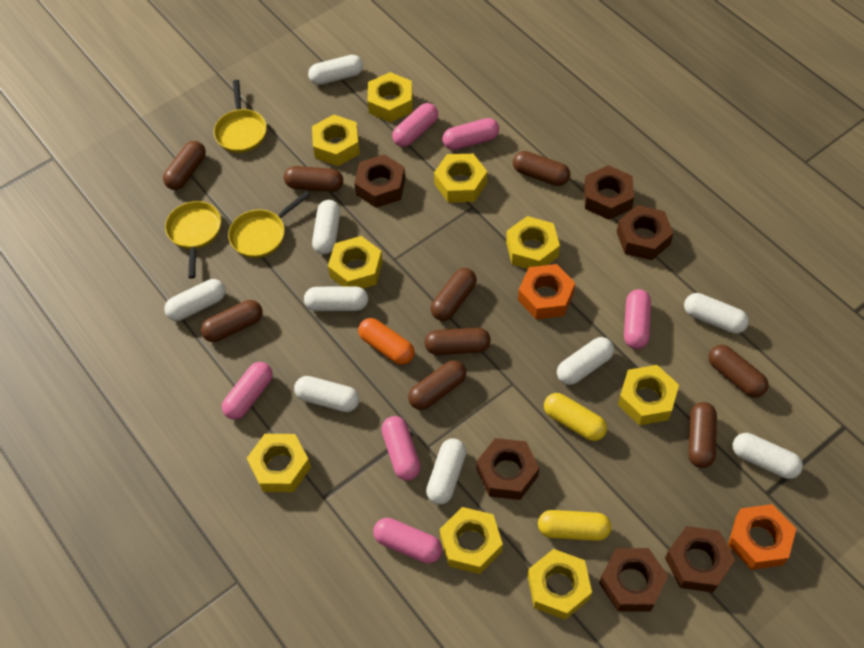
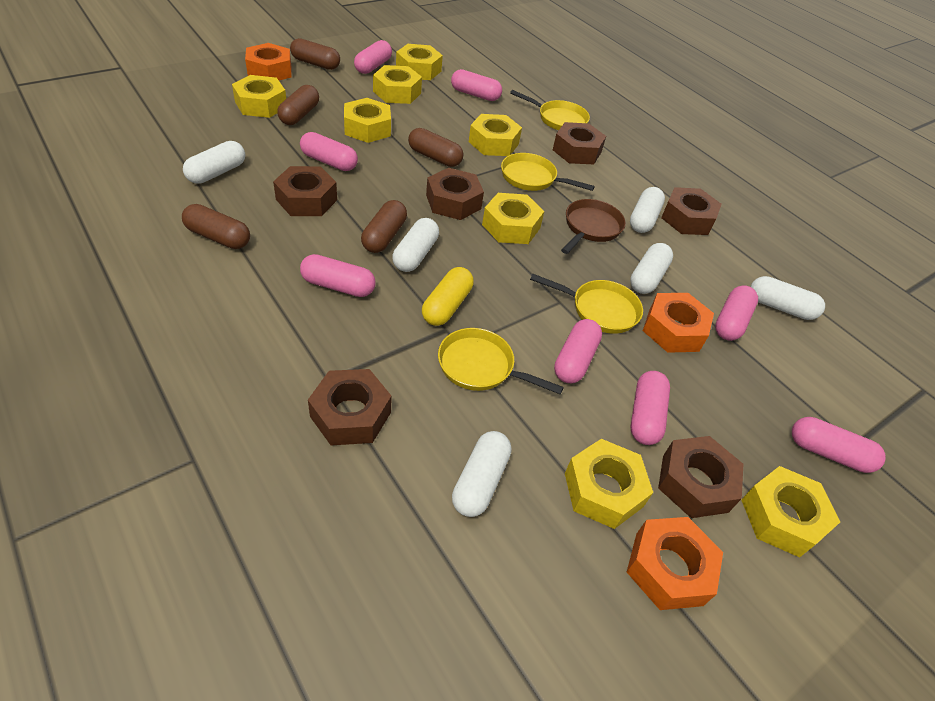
brown capsule: 9 -> 5
brown pan: 0 -> 1
orange capsule: 1 -> 0
orange nut: 2 -> 3
pink capsule: 6 -> 8
white capsule: 9 -> 6
yellow capsule: 2 -> 1
yellow nut: 9 -> 8
yellow pan: 3 -> 4

